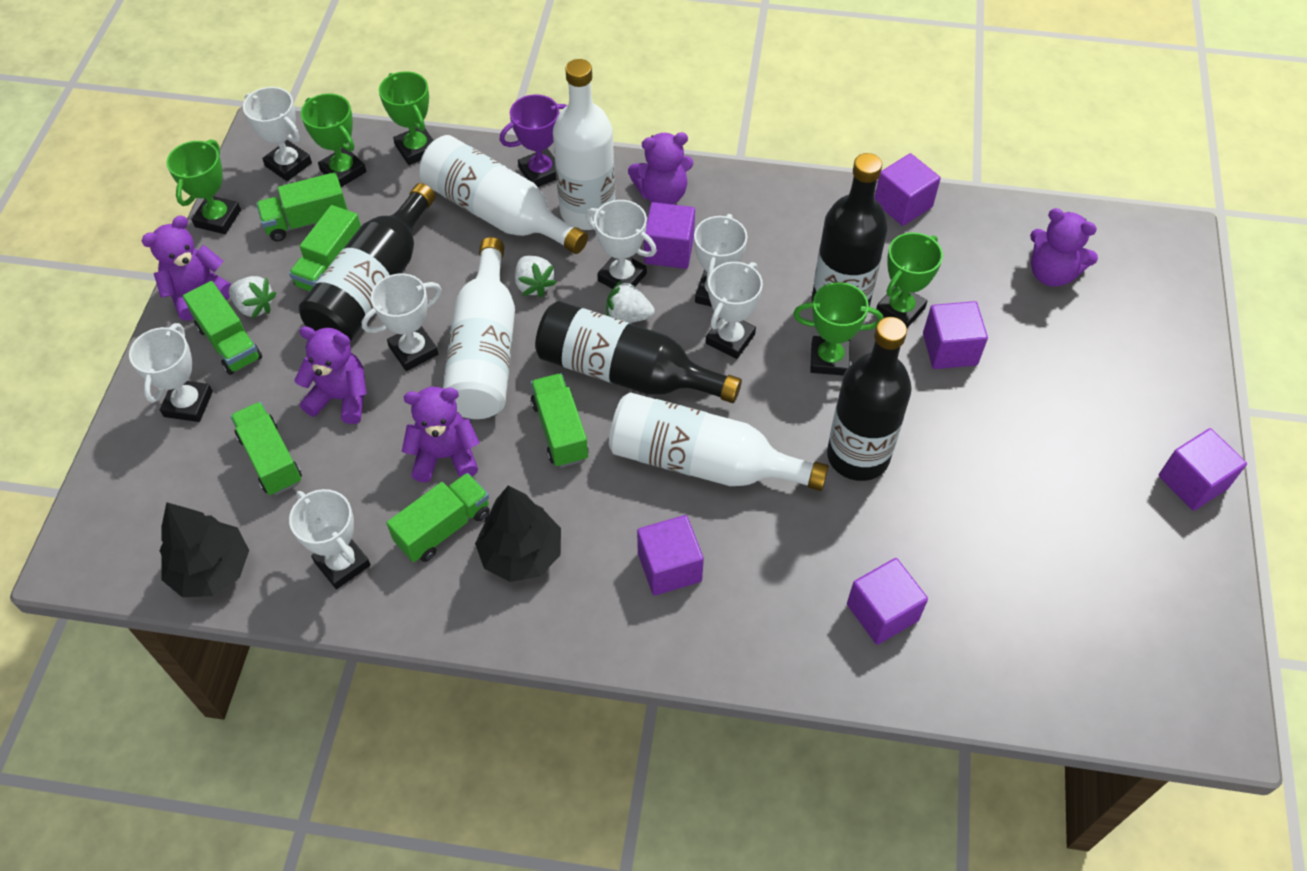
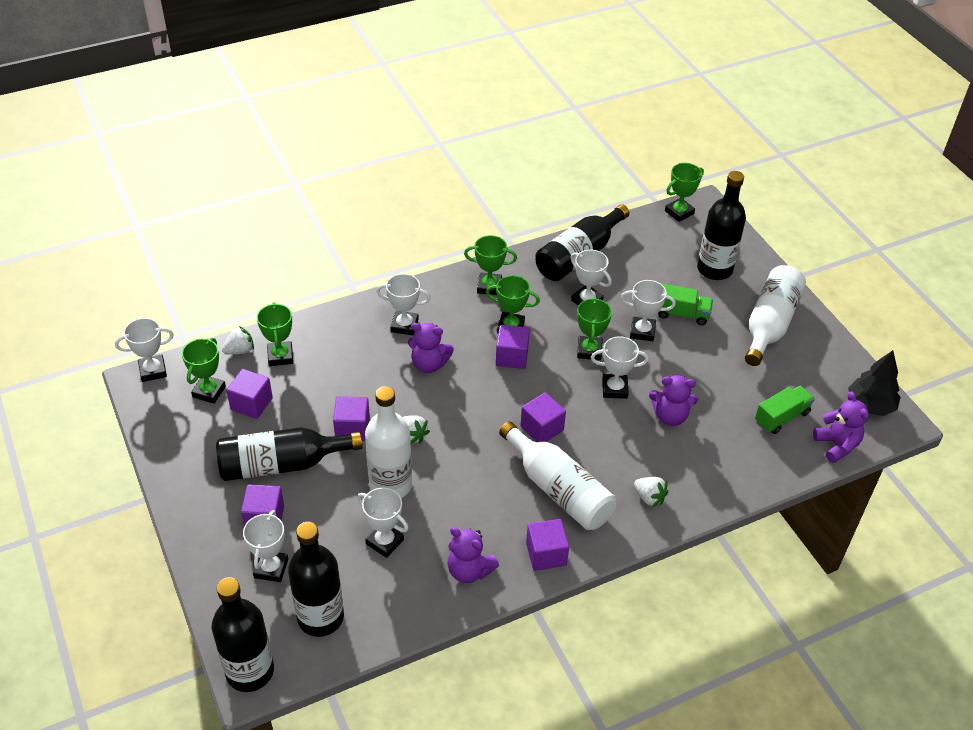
black bottle: 4 -> 5
black tree: 2 -> 1
green trophy: 5 -> 6
green truck: 6 -> 2
purple teddy bear: 5 -> 4
purple trophy: 1 -> 0
white bottle: 4 -> 3

